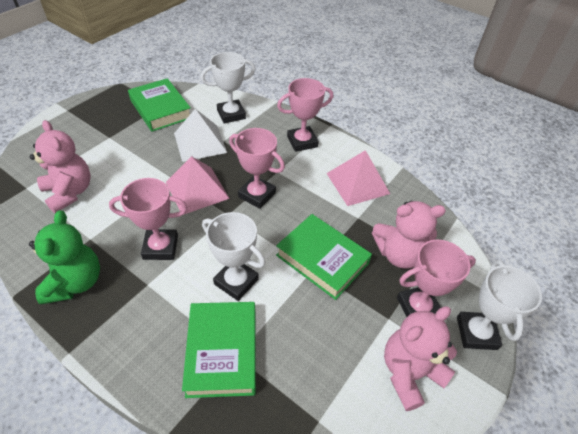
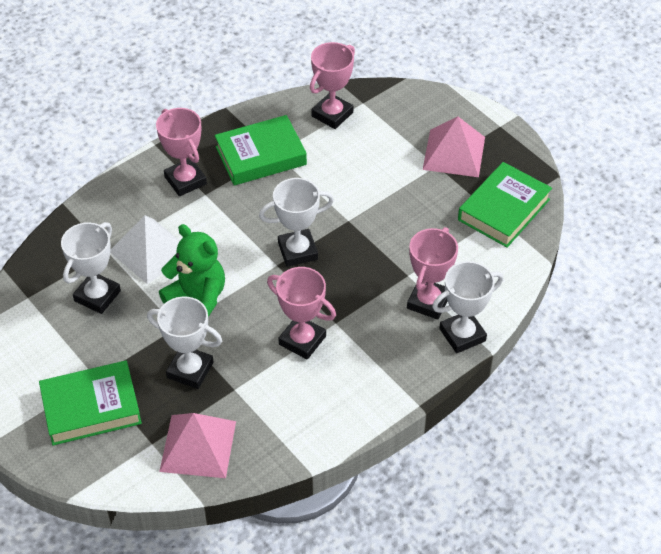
pink teddy bear: 3 -> 0
white trophy: 3 -> 4

